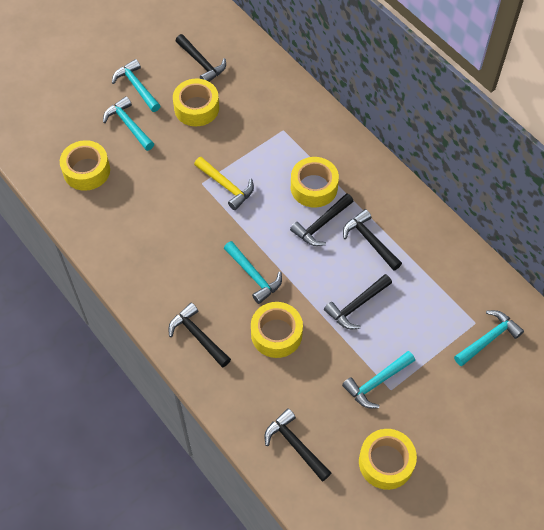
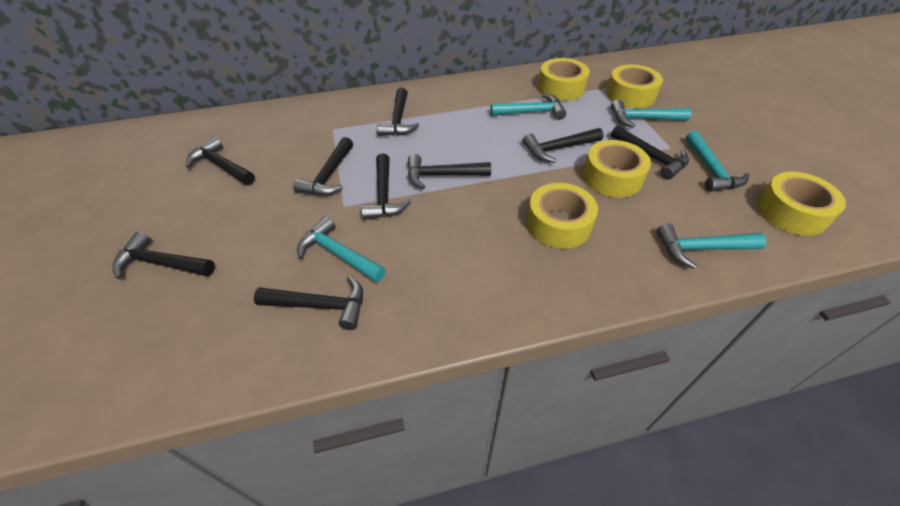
black hammer: 6 -> 9
yellow hammer: 1 -> 0

